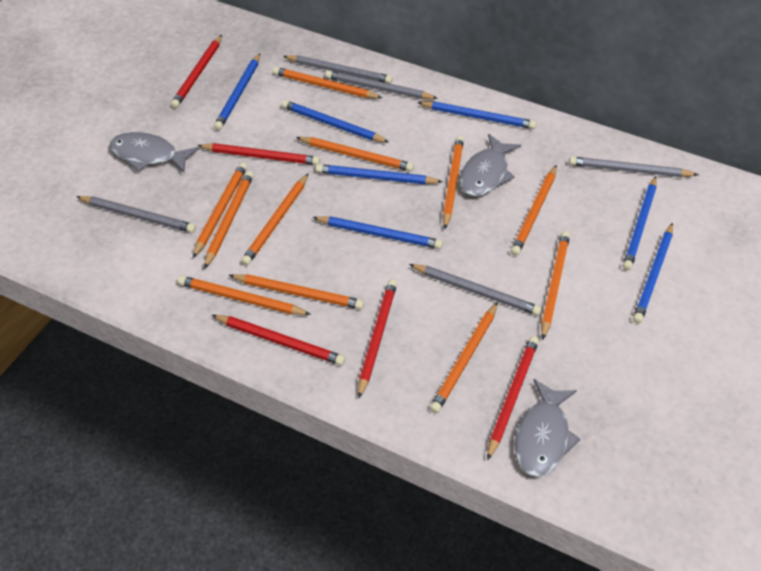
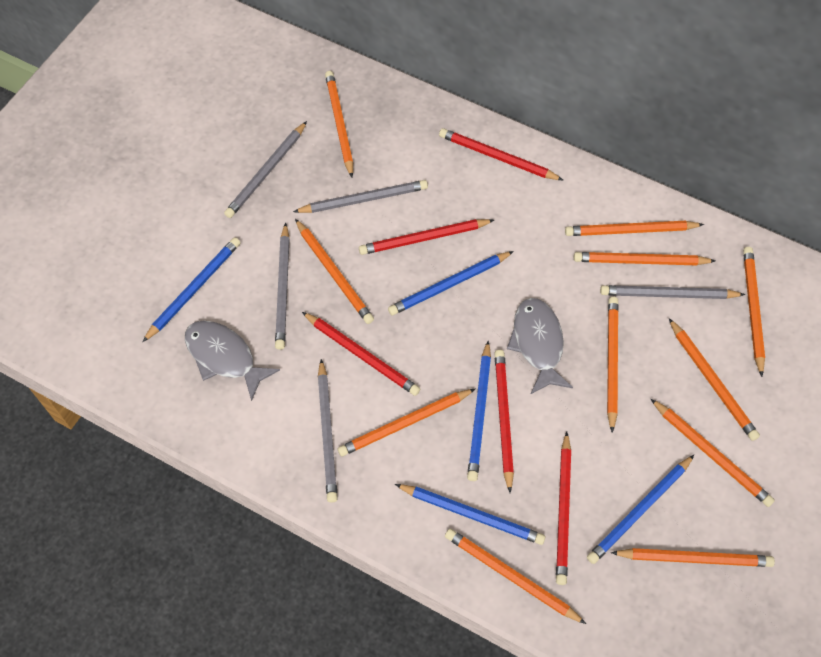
blue pencil: 7 -> 5
grey fish: 3 -> 2

